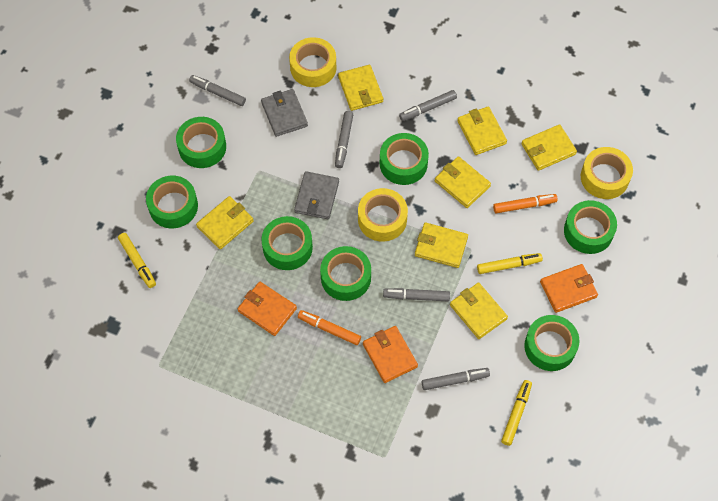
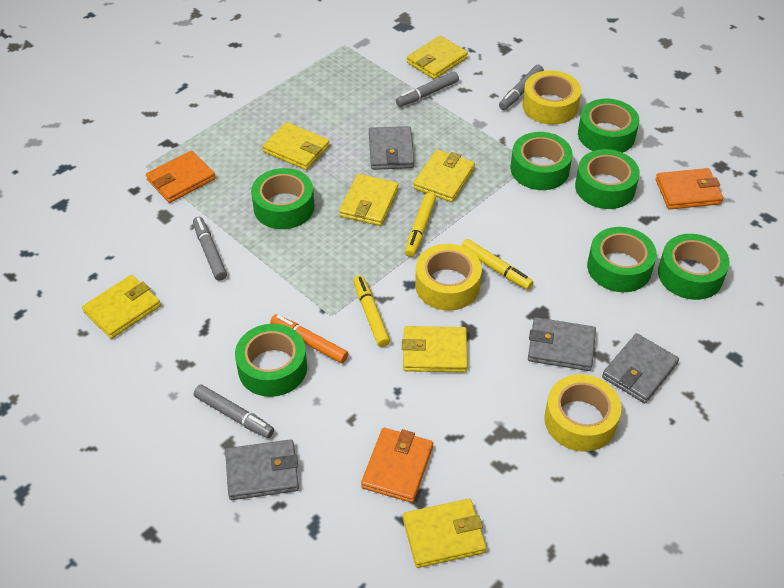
grey marker: 5 -> 4
grey wallet: 2 -> 4
orange marker: 2 -> 1

